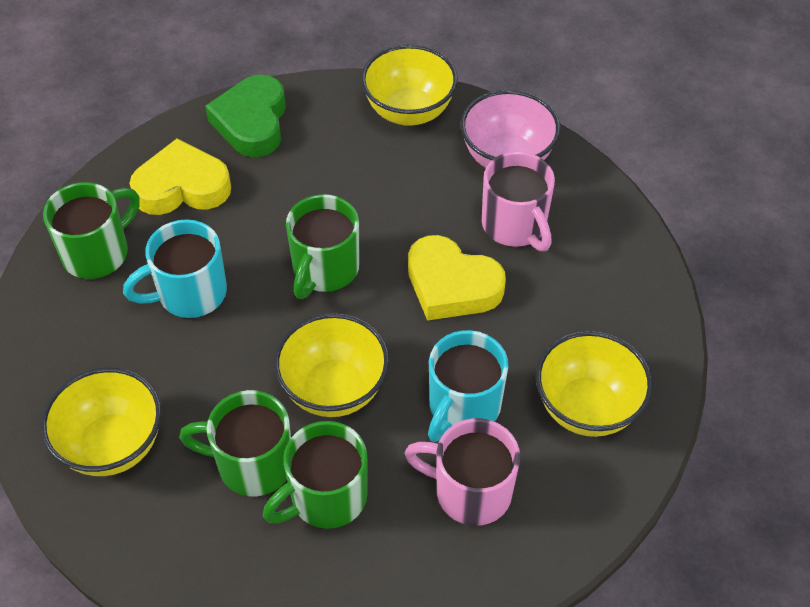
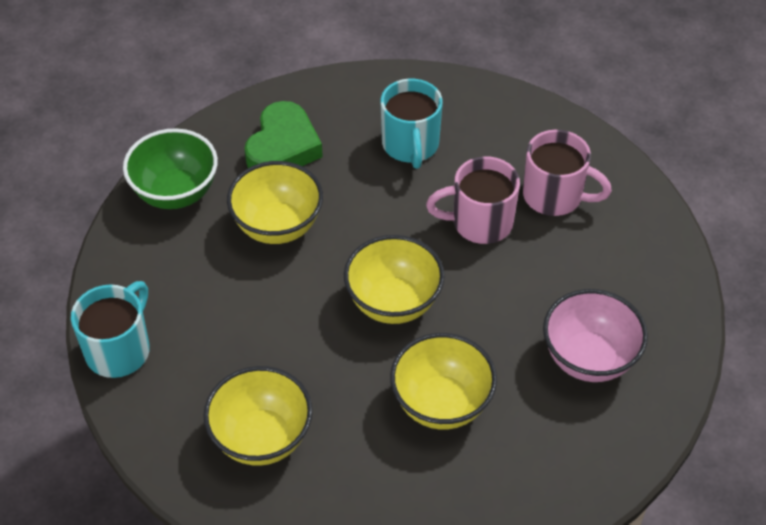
green bowl: 0 -> 1
green mug: 4 -> 0
yellow heart: 2 -> 0

